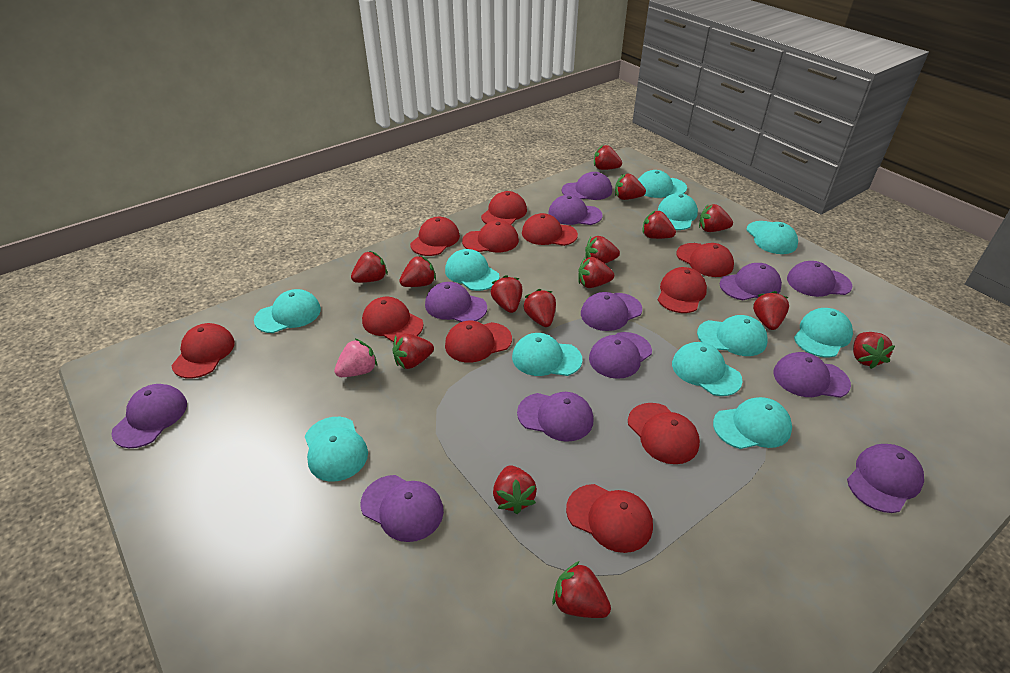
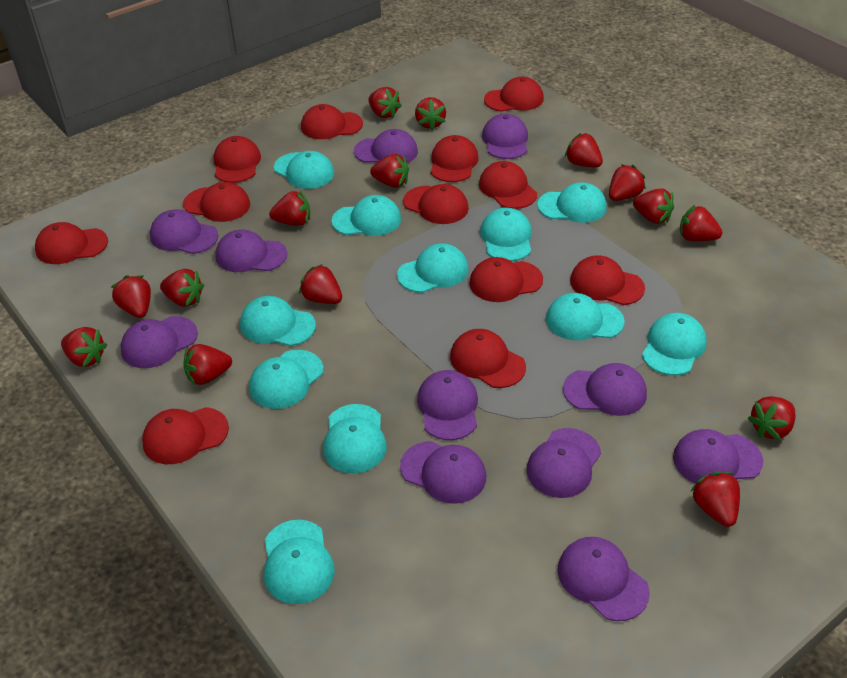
pink strawberry: 1 -> 0
purple cap: 12 -> 11
red cap: 11 -> 12

